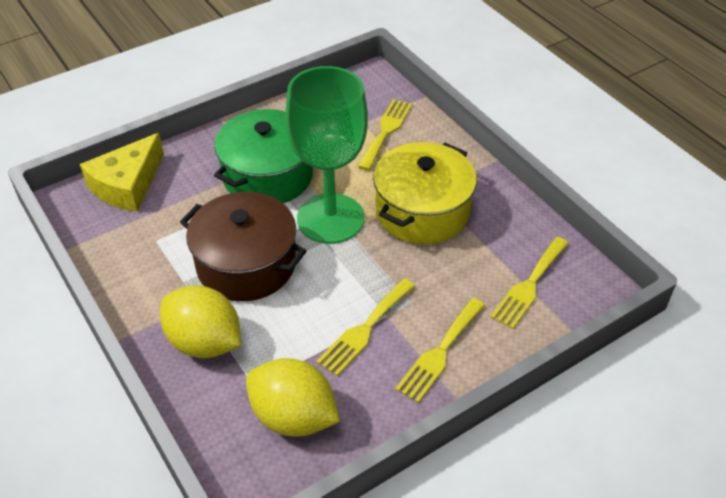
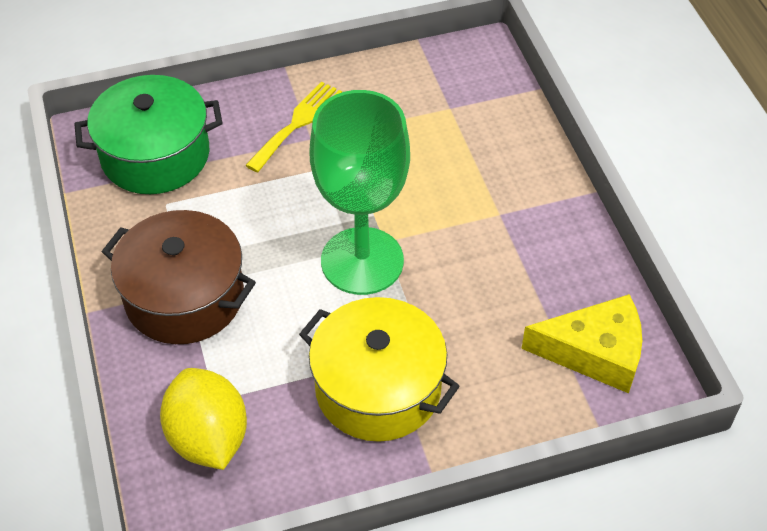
yellow fork: 4 -> 1
yellow lemon: 2 -> 1

